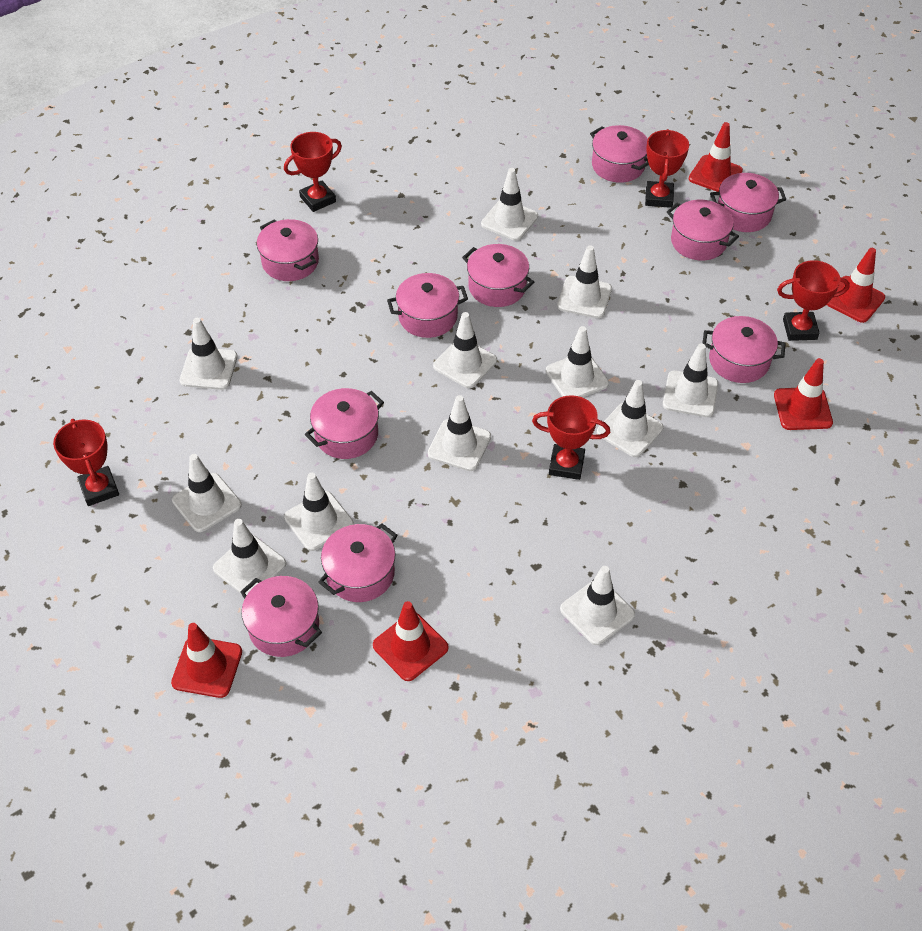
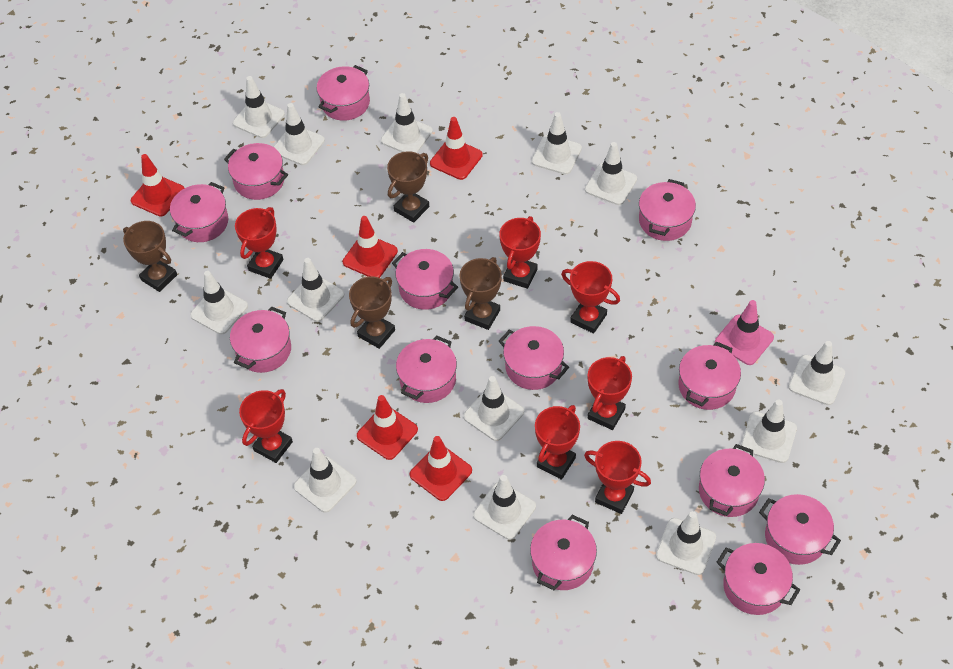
brown trophy: 0 -> 4
pink pot: 10 -> 13
pink traffic cone: 0 -> 1
red trophy: 5 -> 7
white traffic cone: 12 -> 13

